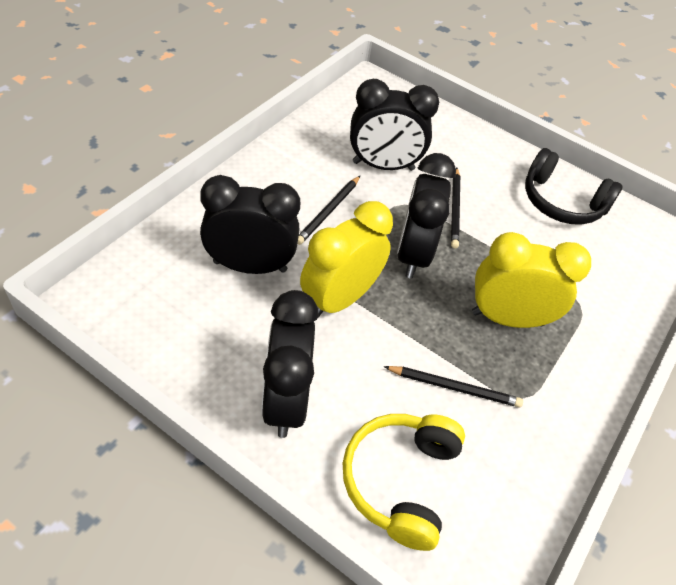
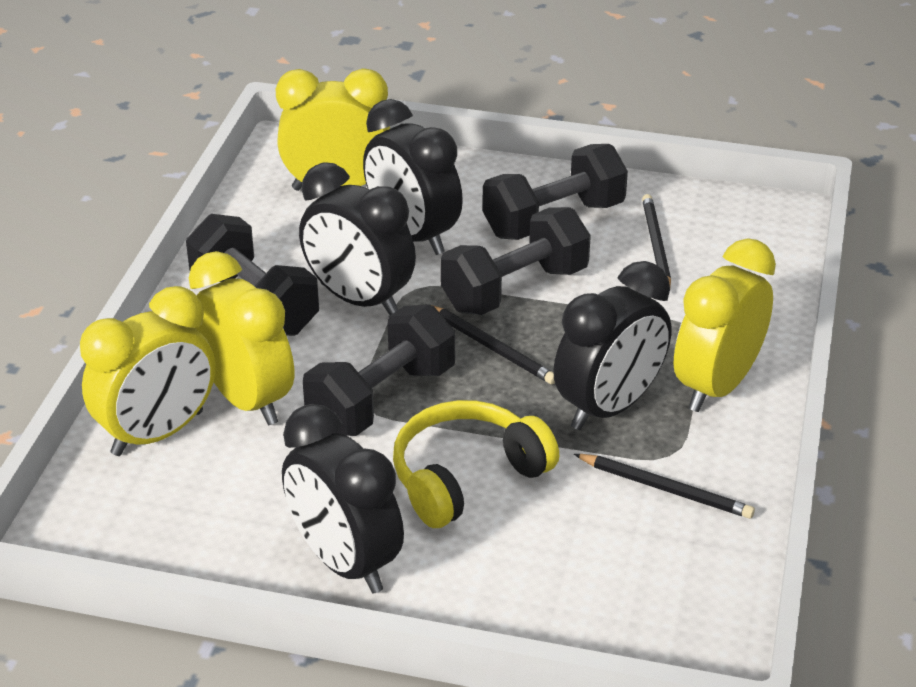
black dumbbell: 0 -> 4
black headphones: 1 -> 0
yellow clock: 2 -> 4

